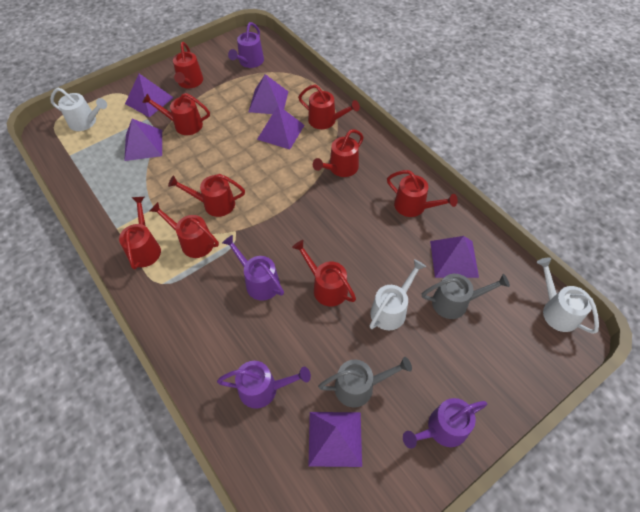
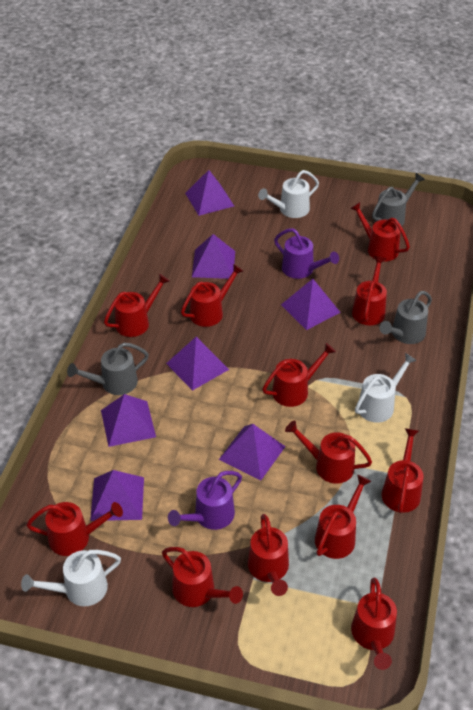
grey watering can: 2 -> 3
purple pyramid: 6 -> 7
purple watering can: 4 -> 2
red watering can: 9 -> 12

